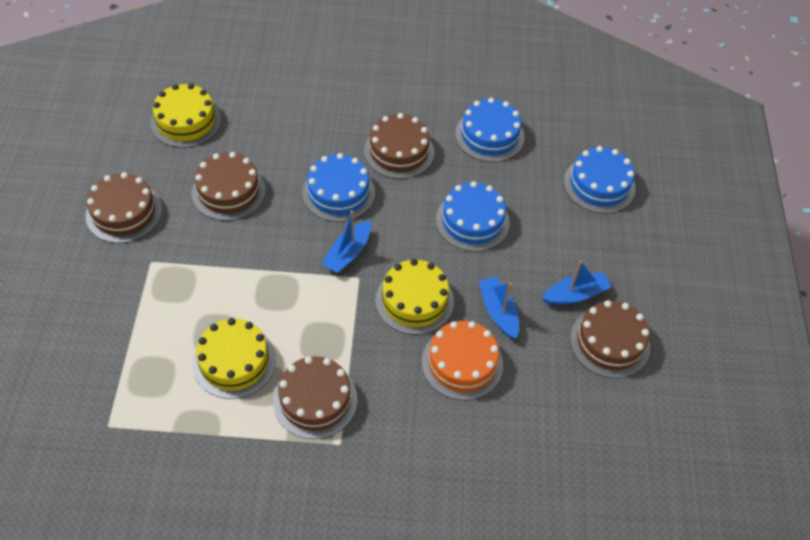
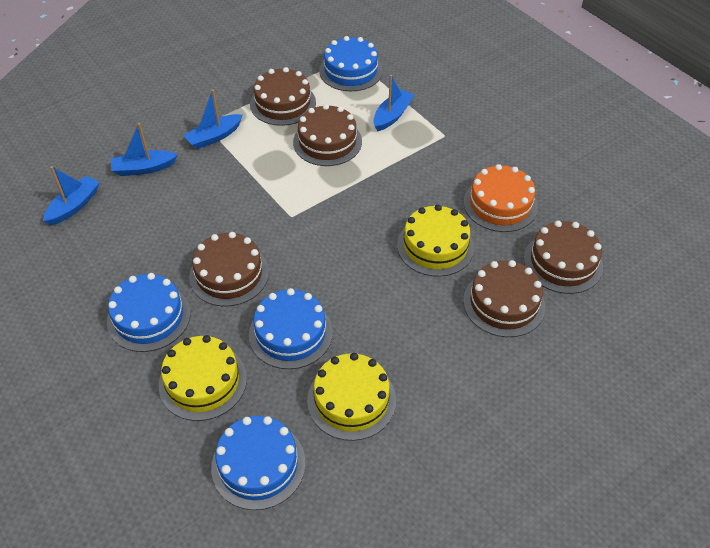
blue boat: 3 -> 4

